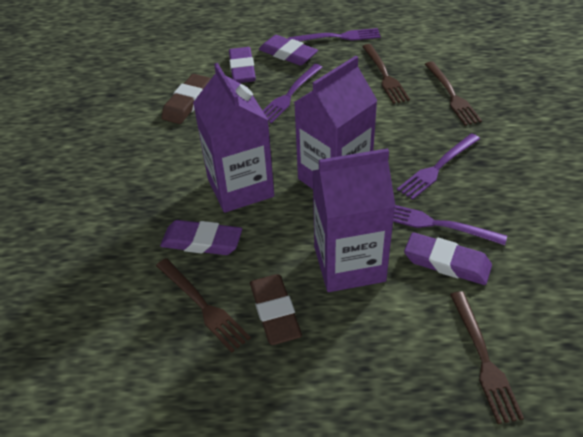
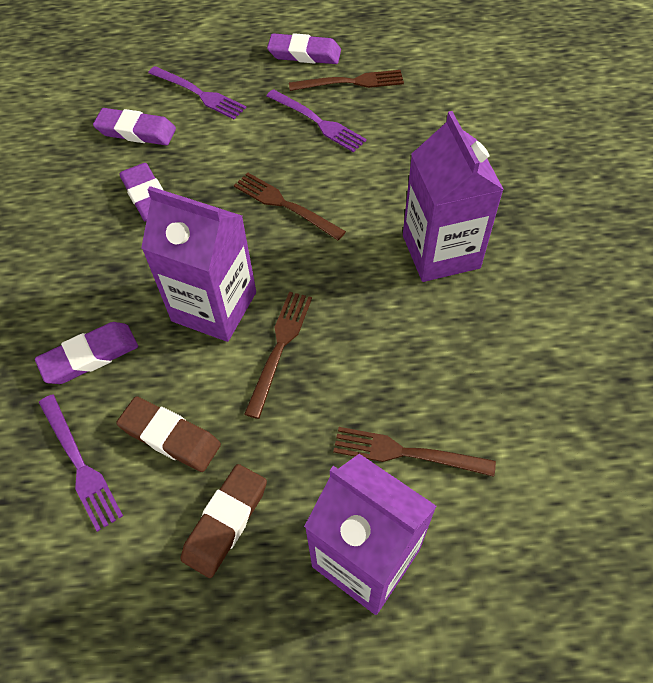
purple fork: 4 -> 3

